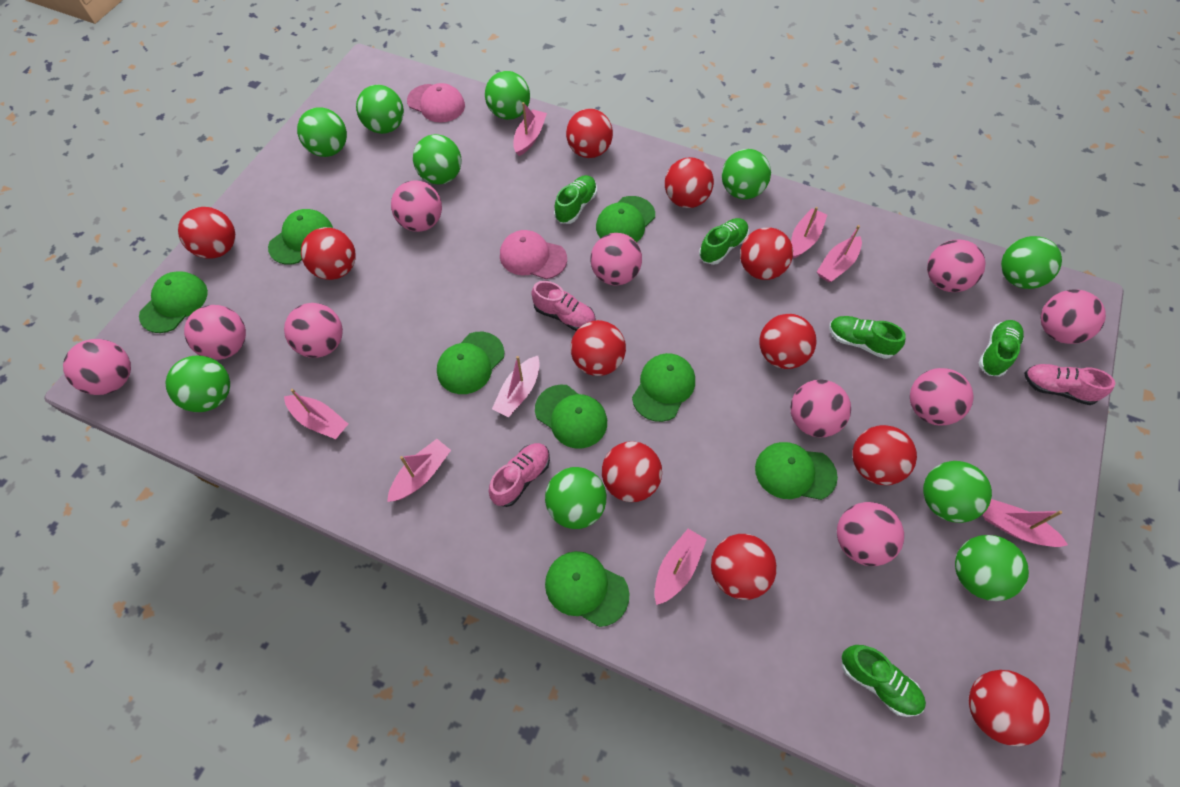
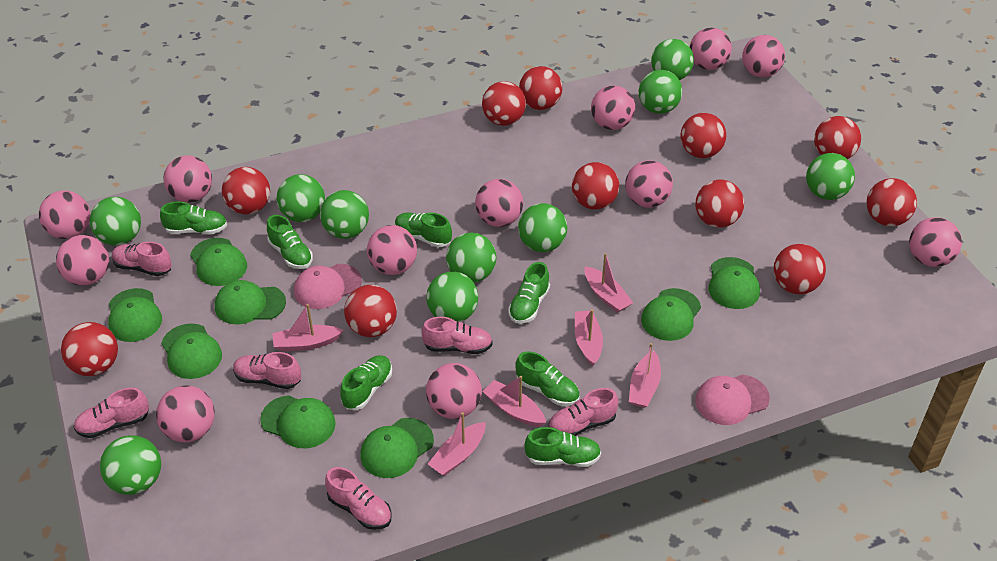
green shoe: 5 -> 7
pink ball: 10 -> 12
pink boat: 8 -> 6
pink shoe: 3 -> 6

